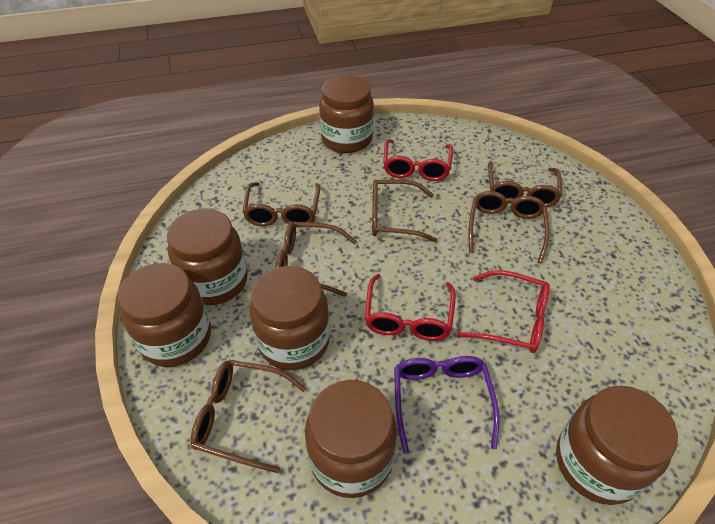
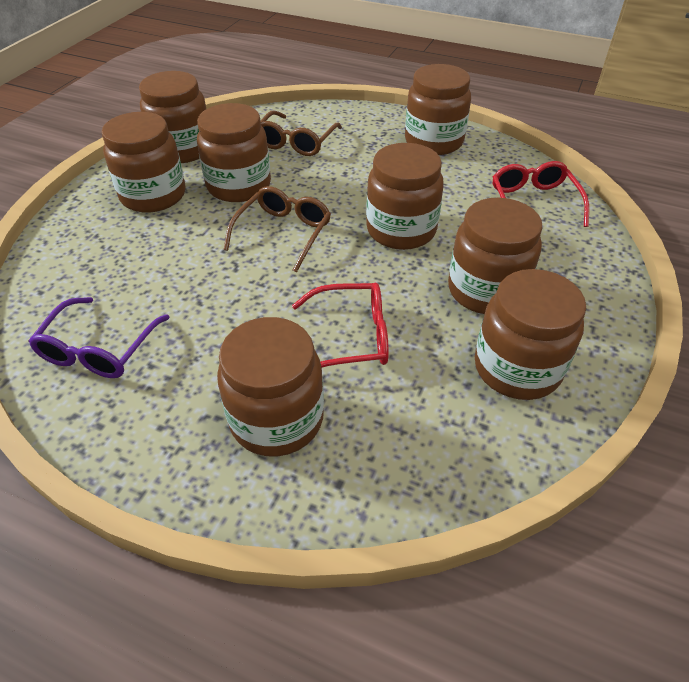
brown glasses: 6 -> 2
brown jar: 6 -> 8
red glasses: 3 -> 2

